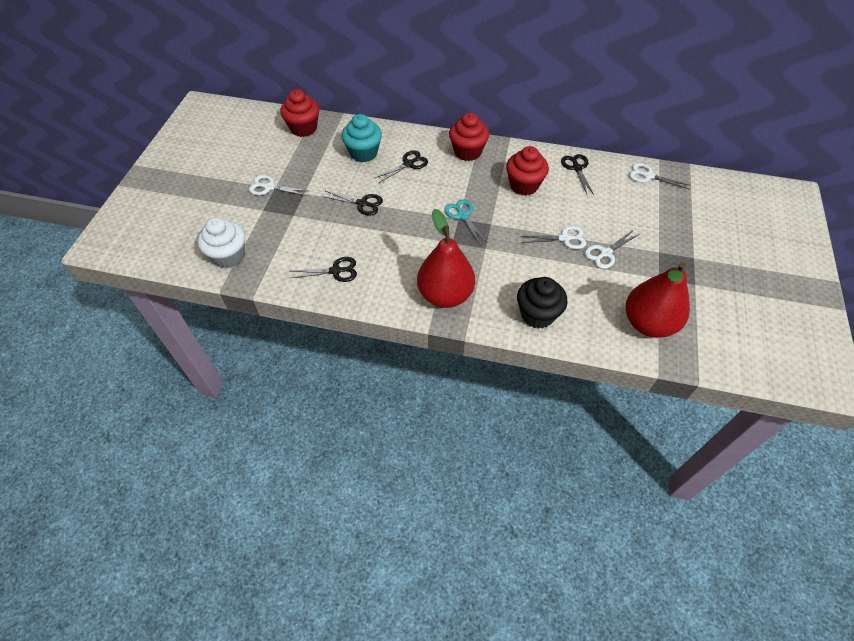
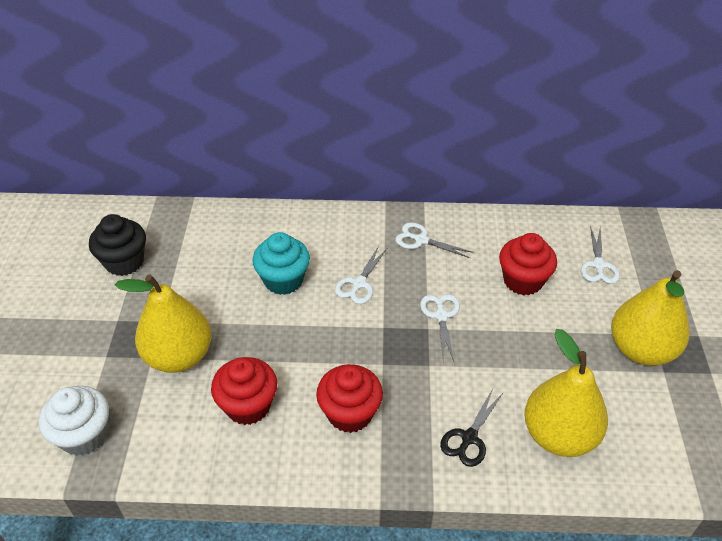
black scissors: 4 -> 1
red pear: 2 -> 0
turquoise scissors: 1 -> 0
yellow pear: 0 -> 3

